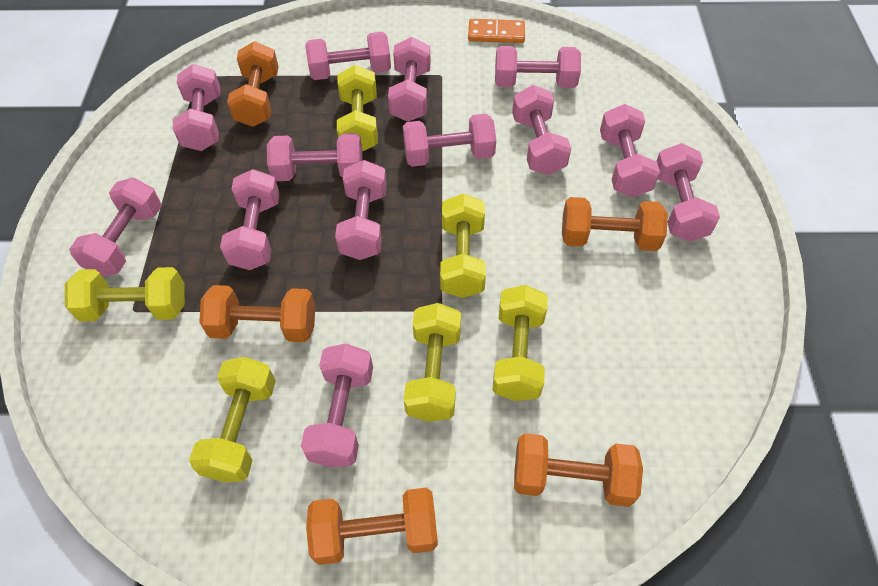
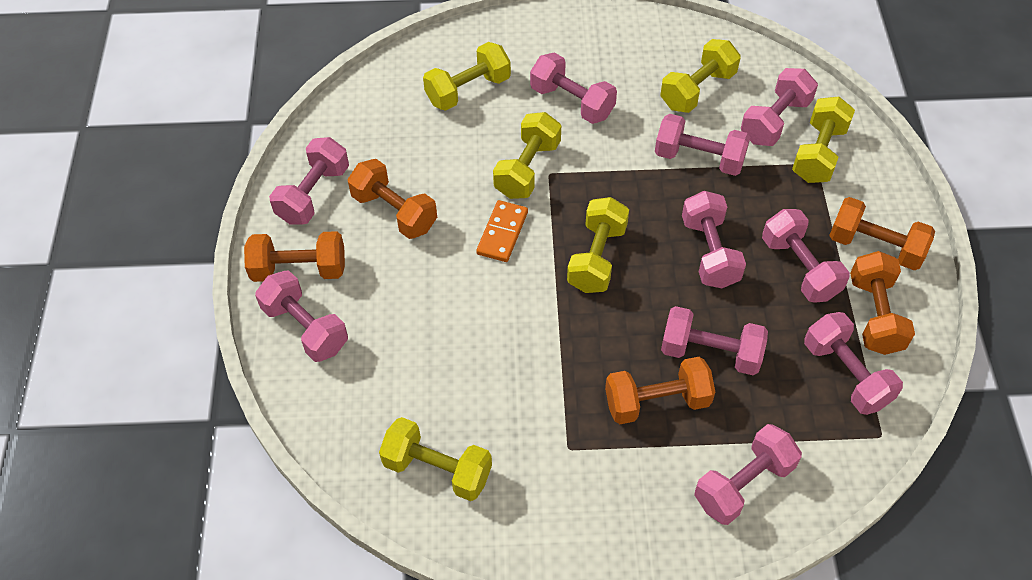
pink dumbbell: 13 -> 10

